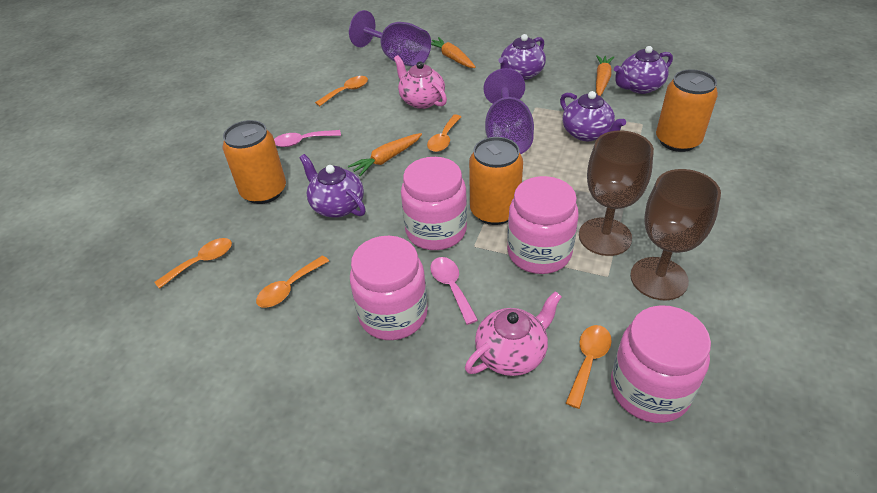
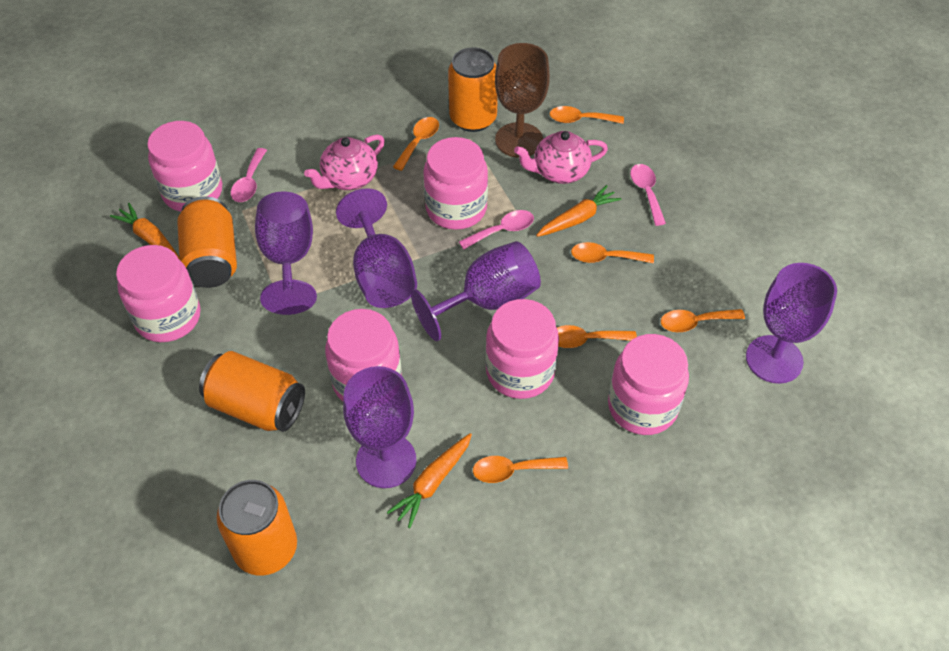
brown goblet: 2 -> 1
orange can: 3 -> 4
orange spoon: 5 -> 6
pink jar: 4 -> 6
pink spoon: 2 -> 3
purple goblet: 2 -> 5
purple teapot: 4 -> 0

